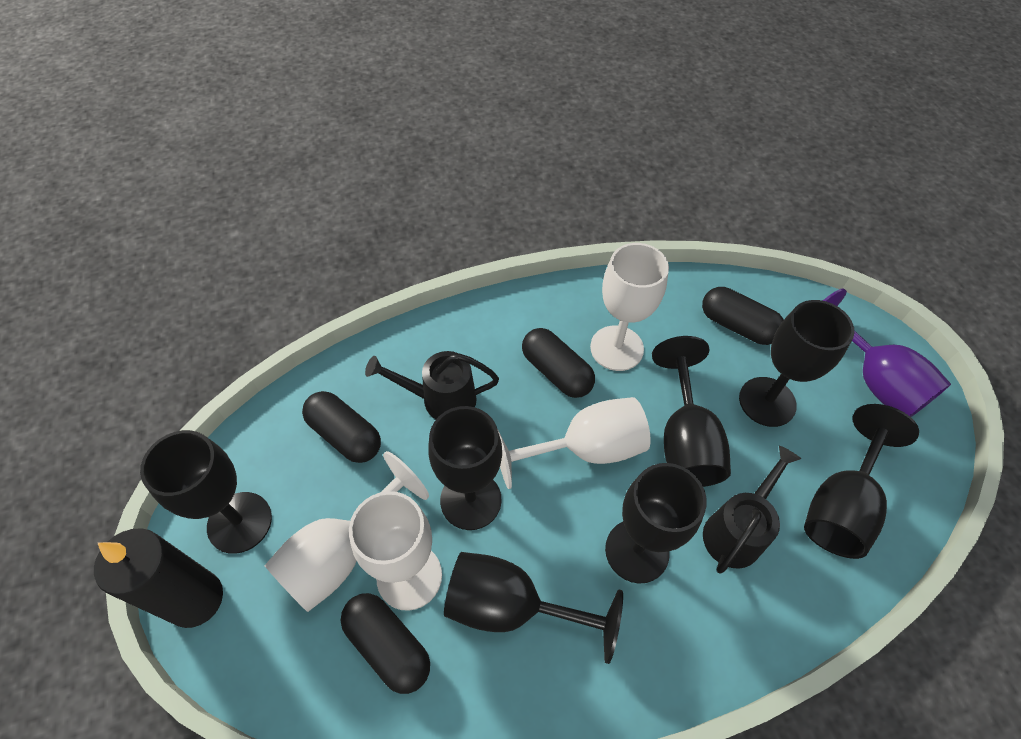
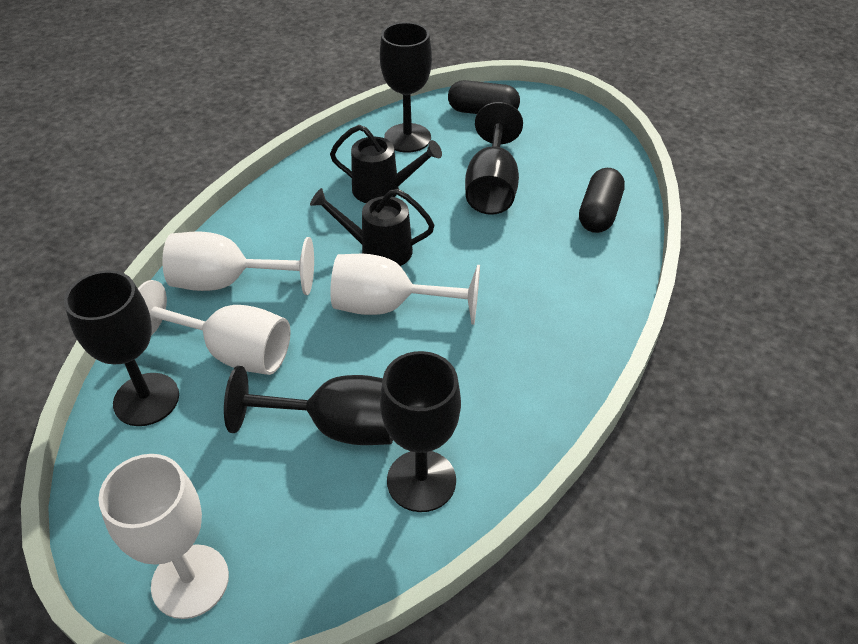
black candle: 1 -> 0
black capsule: 4 -> 2
black goblet: 7 -> 5
purple goblet: 1 -> 0

